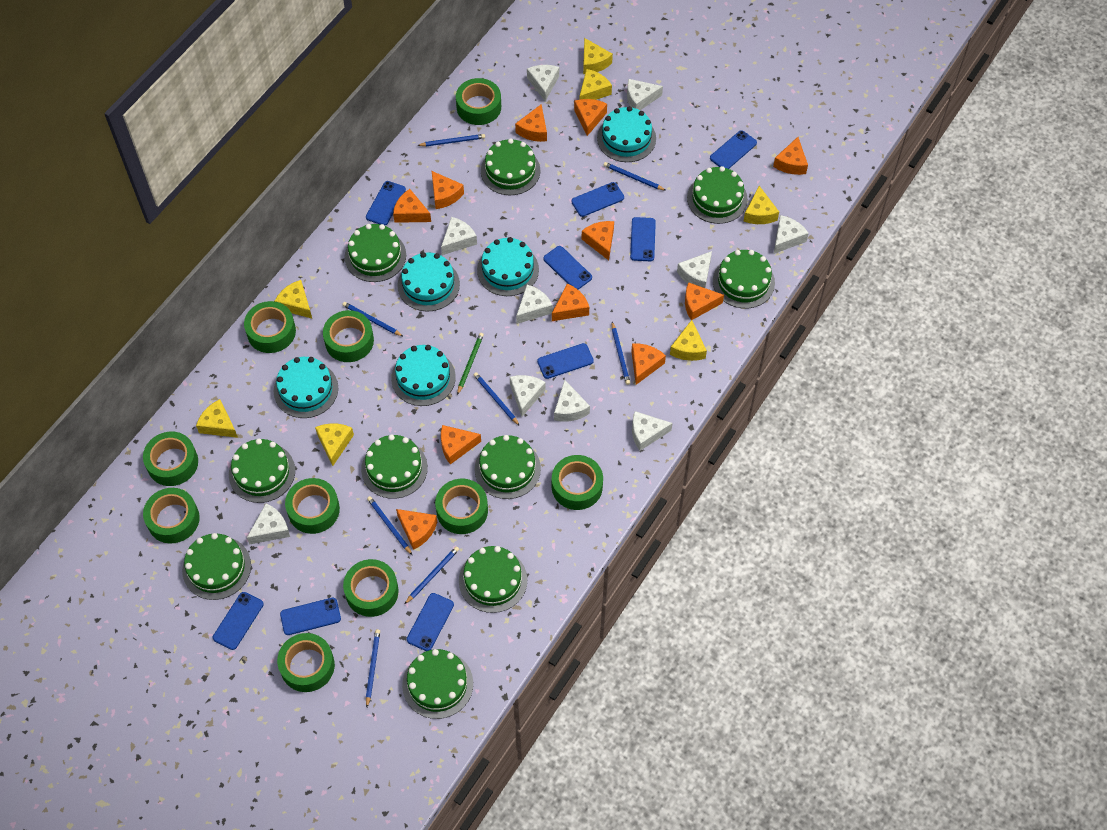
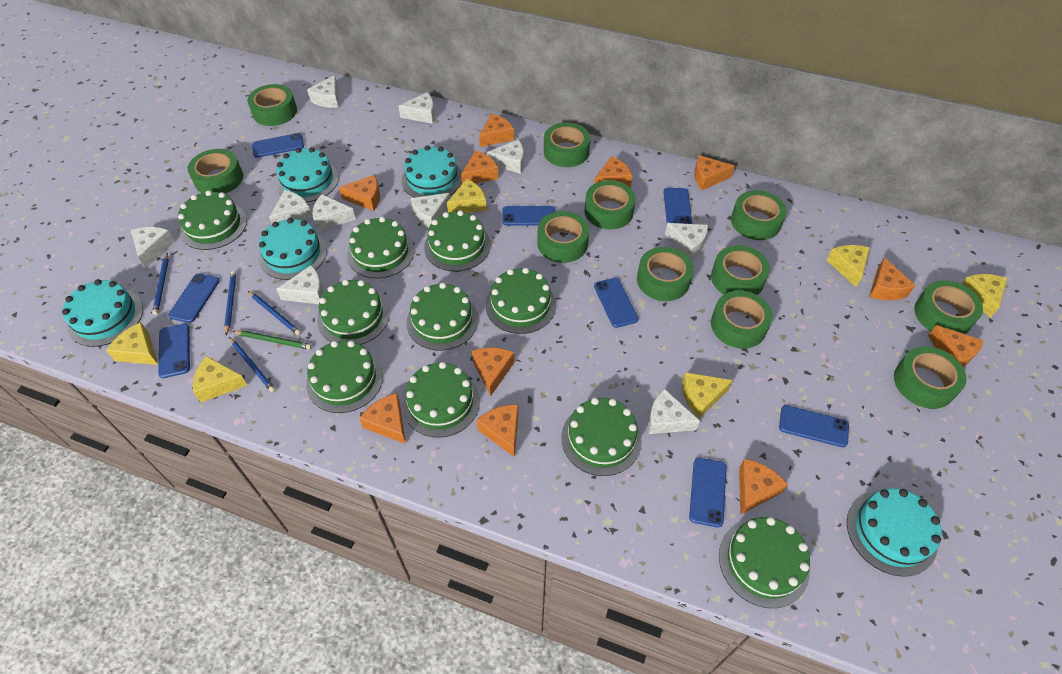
blue pencil: 8 -> 4
blue phone: 9 -> 8
green tape: 10 -> 11
yellow cheese: 7 -> 6

